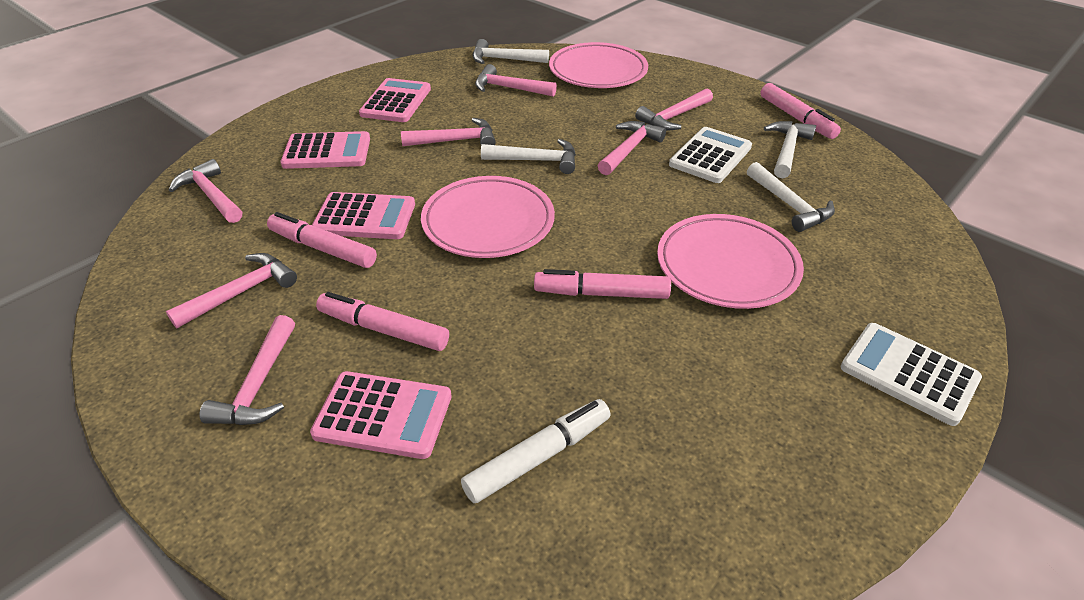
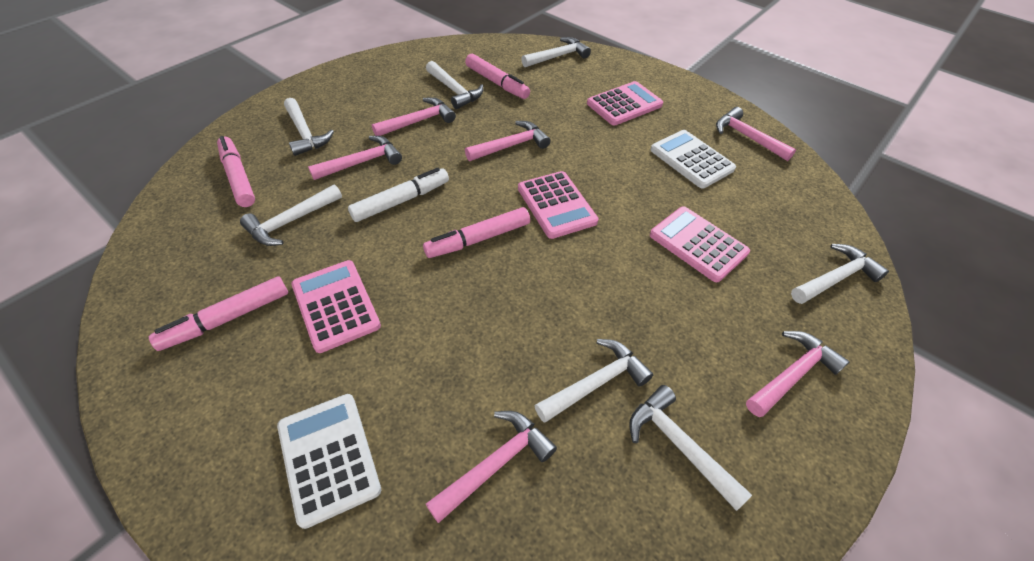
pink hammer: 7 -> 6
pink plate: 3 -> 0
white hammer: 4 -> 7

